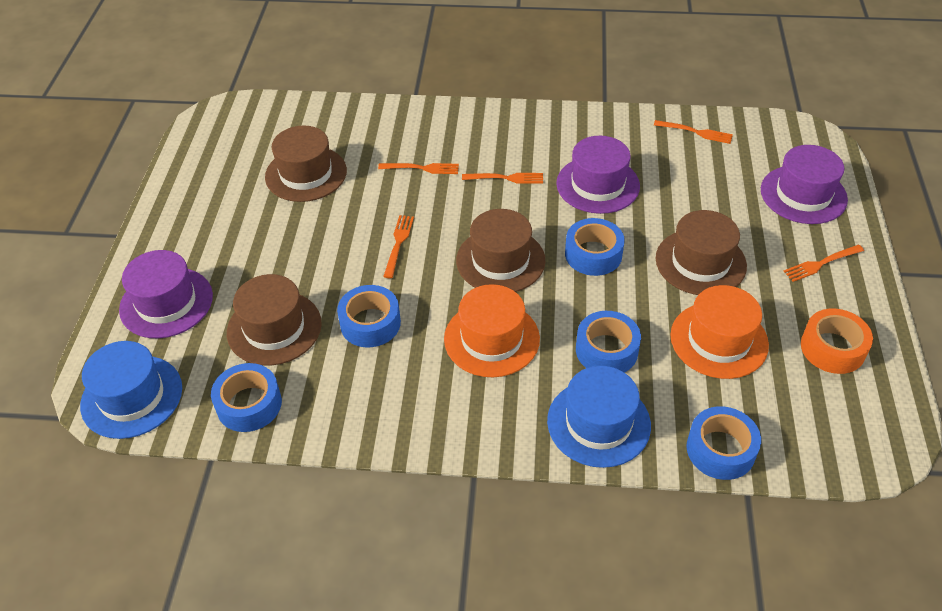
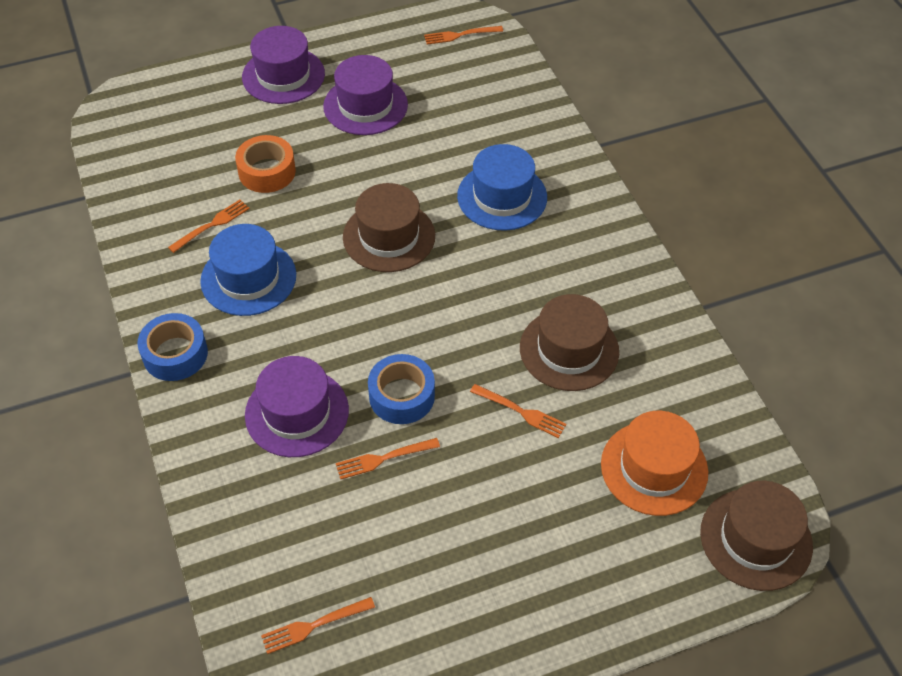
blue tape: 5 -> 2
brown hat: 4 -> 3
orange hat: 2 -> 1

